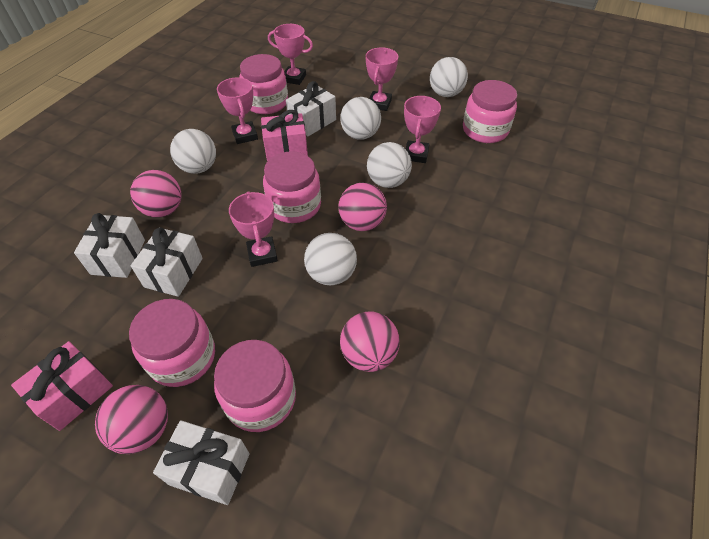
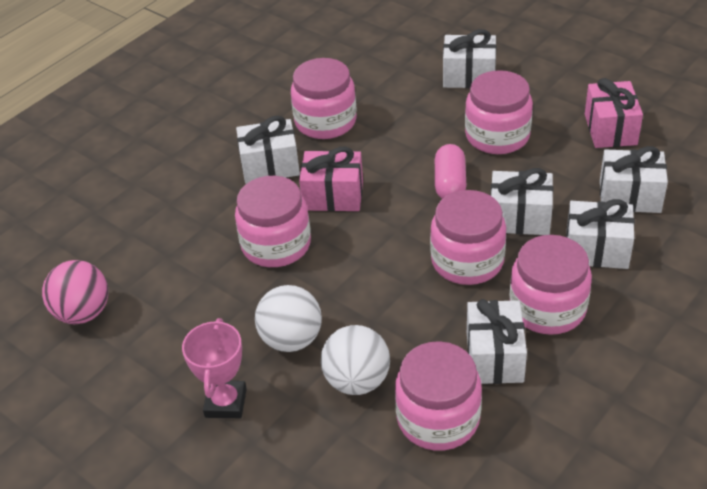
pink ball: 4 -> 1
pink capsule: 0 -> 1
pink jar: 5 -> 6
pink trophy: 5 -> 1
white ball: 5 -> 2
white gift: 4 -> 6

